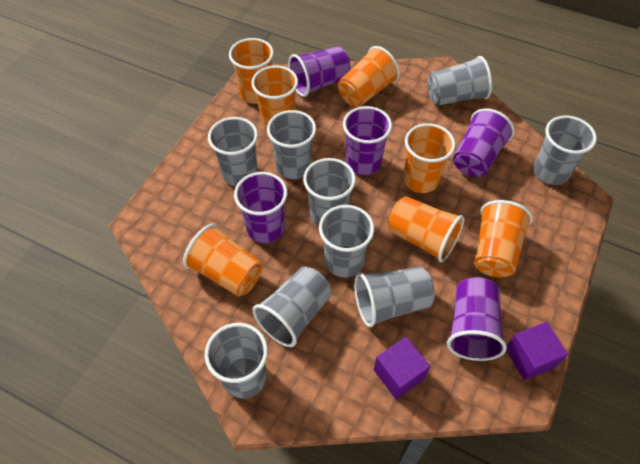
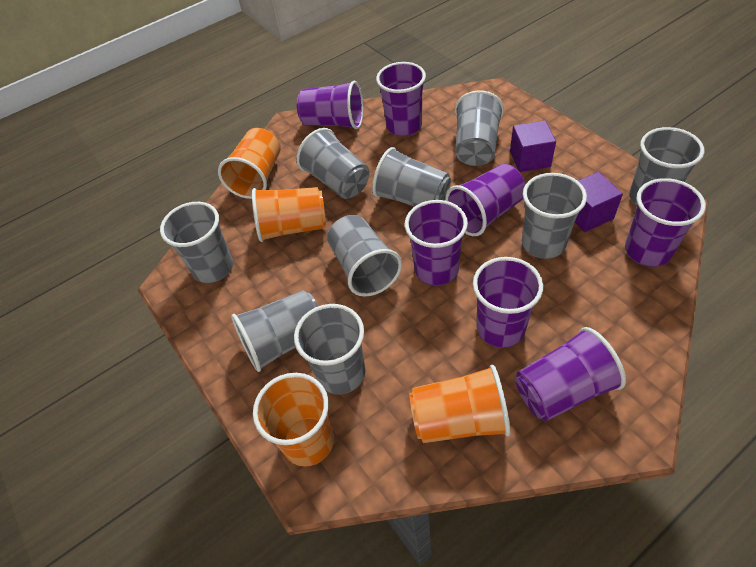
orange cup: 7 -> 4
purple cup: 5 -> 7

